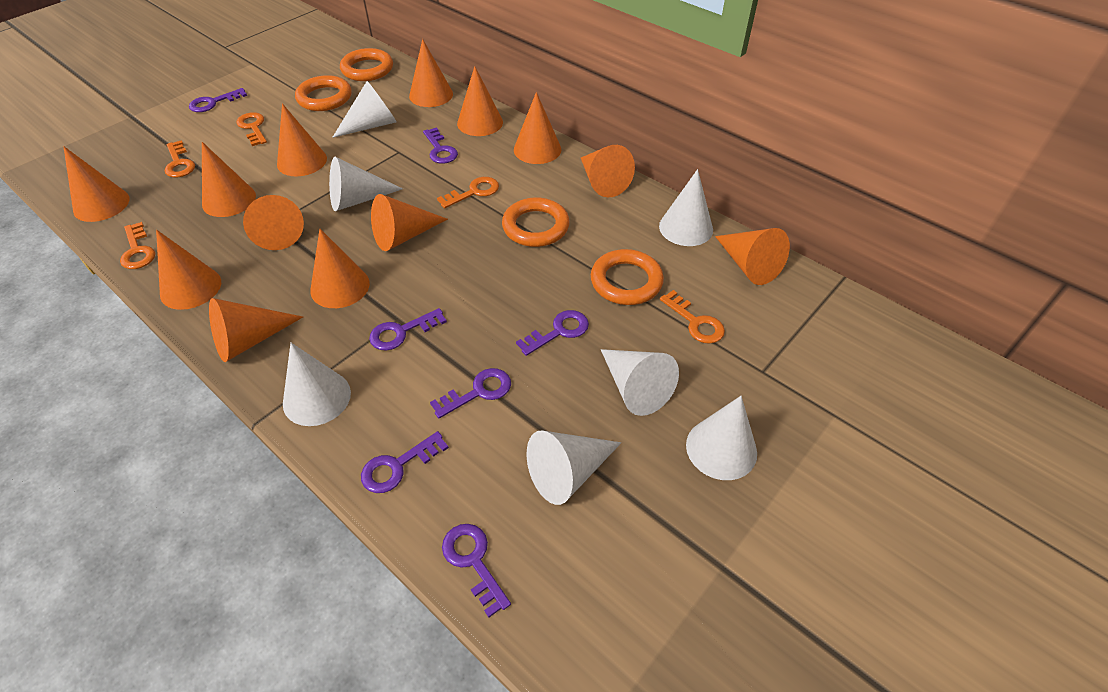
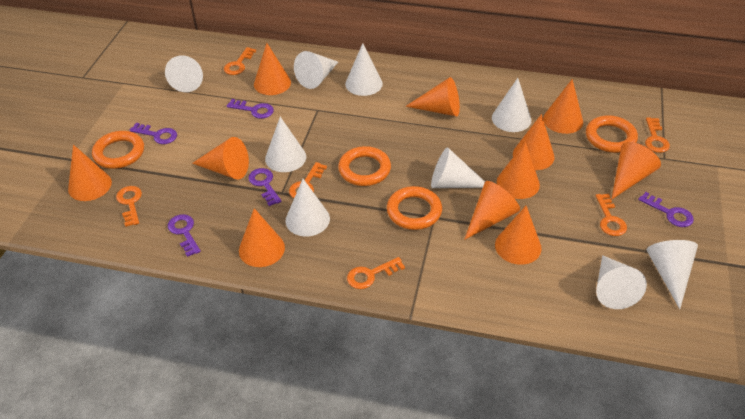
orange cone: 13 -> 11
orange key: 5 -> 6
purple key: 7 -> 5
white cone: 7 -> 9

